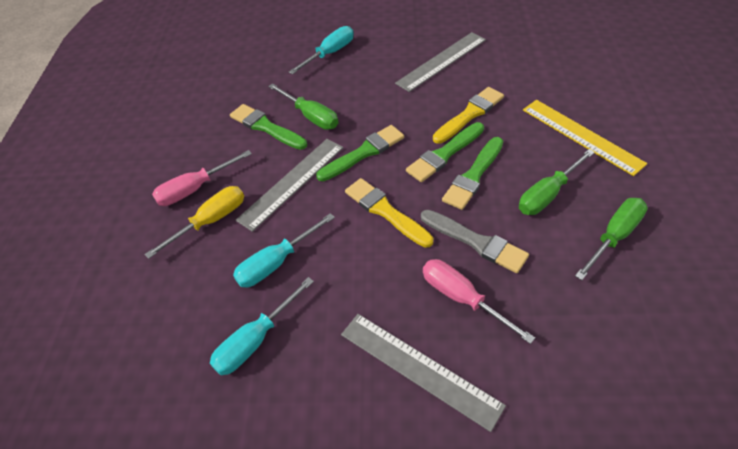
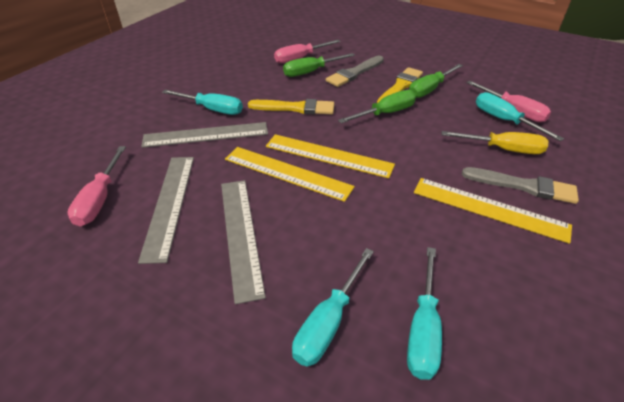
green brush: 4 -> 0
grey brush: 1 -> 2
pink screwdriver: 2 -> 3
turquoise screwdriver: 3 -> 4
yellow ruler: 1 -> 3

